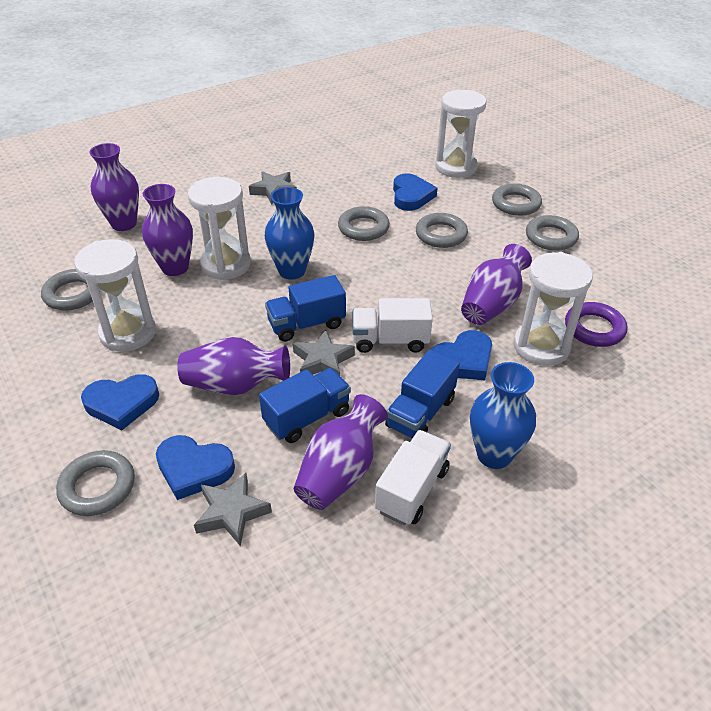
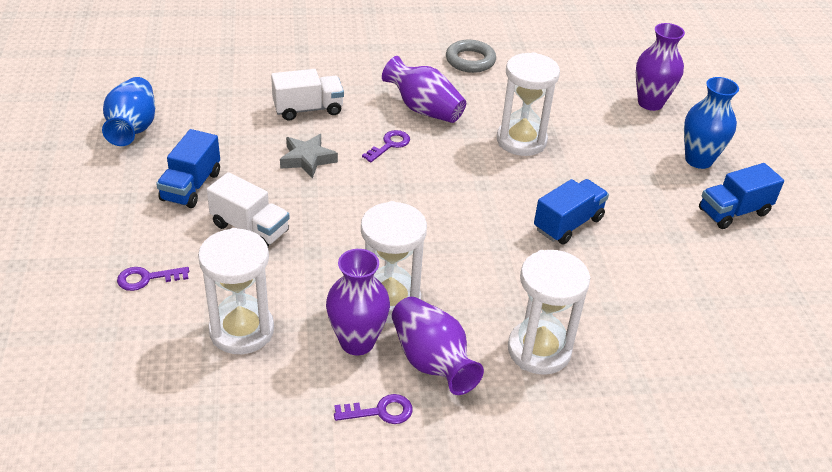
blue heart: 4 -> 0
grey ring: 6 -> 1
grey star: 3 -> 1
purple key: 0 -> 3
purple ring: 1 -> 0
purple vase: 5 -> 4

